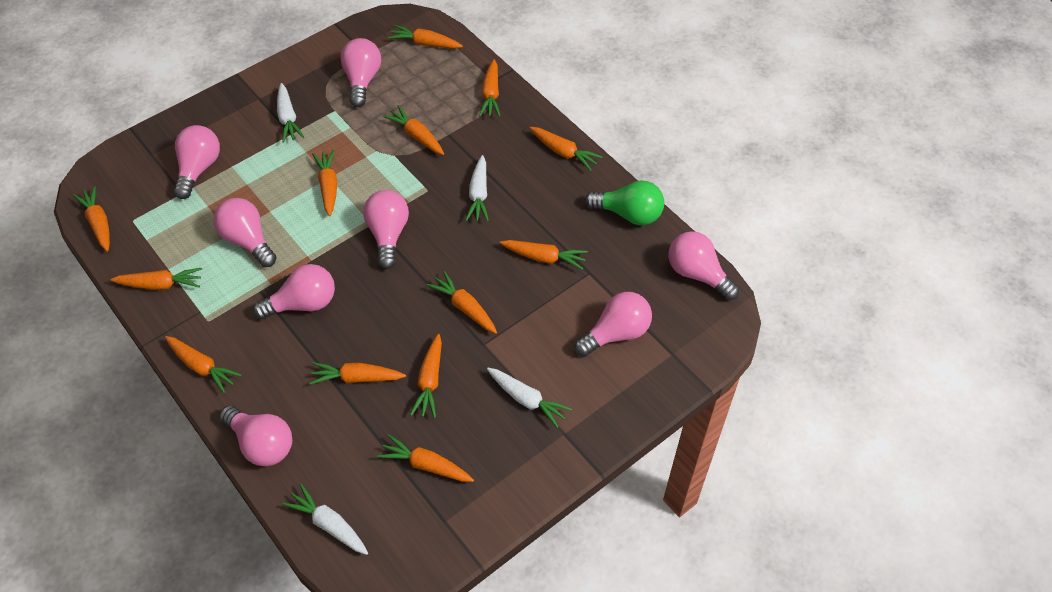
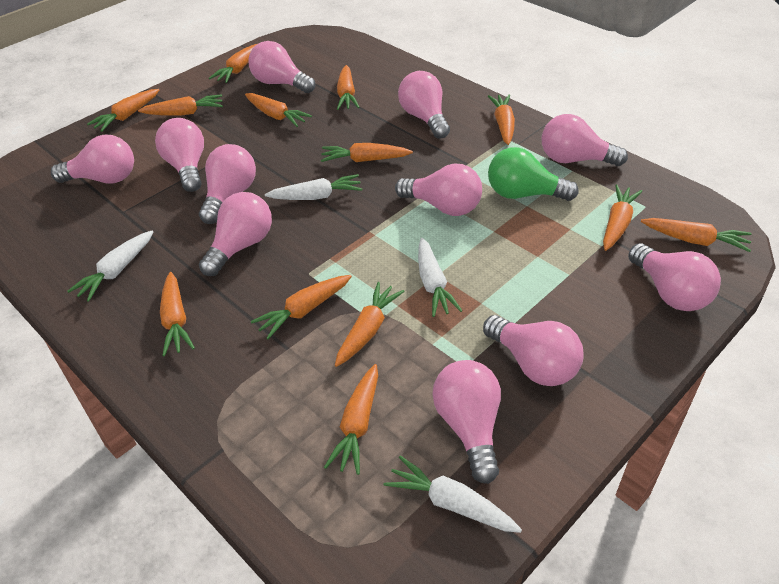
pink light bulb: 8 -> 11

